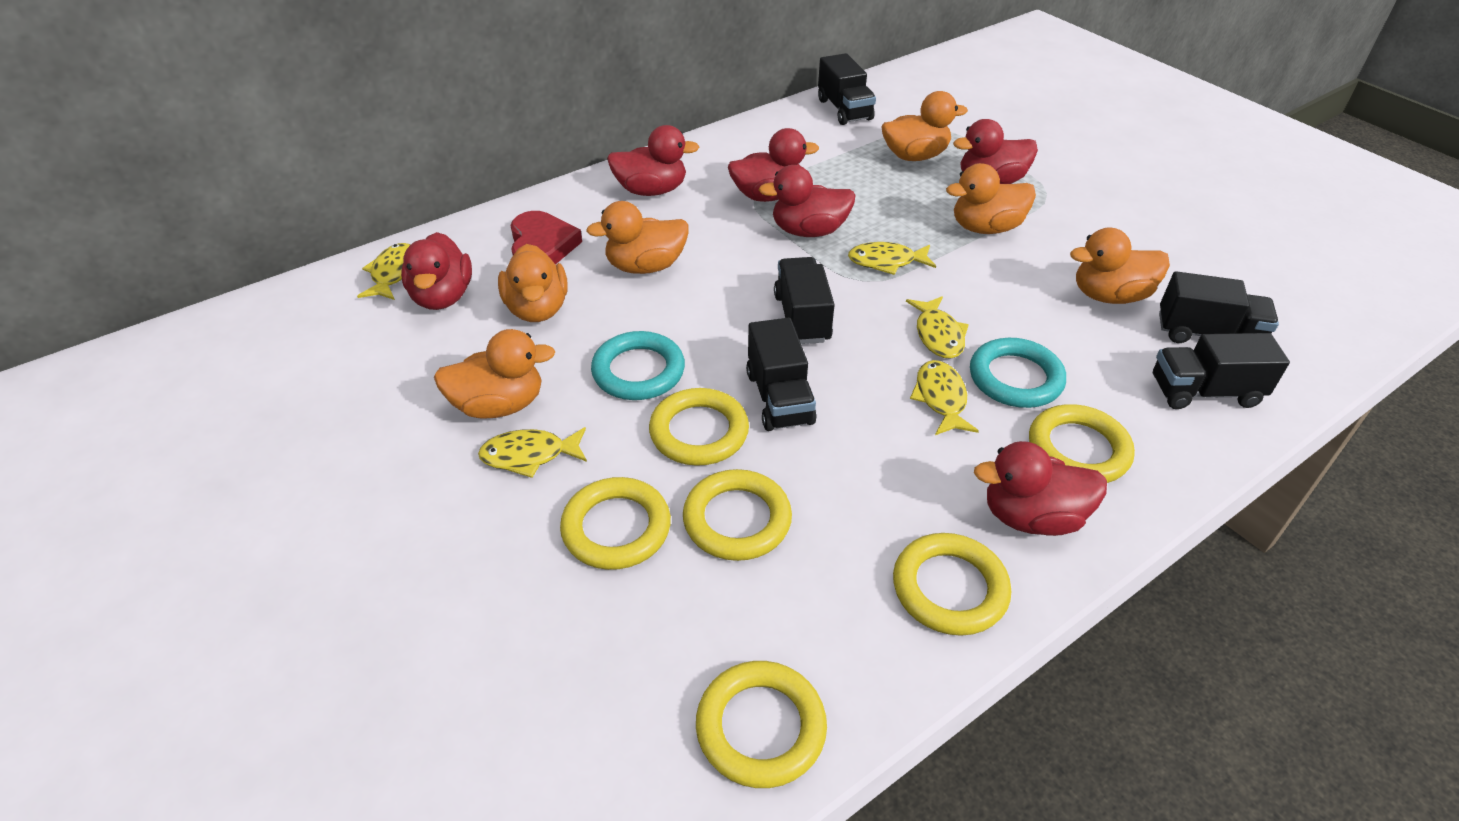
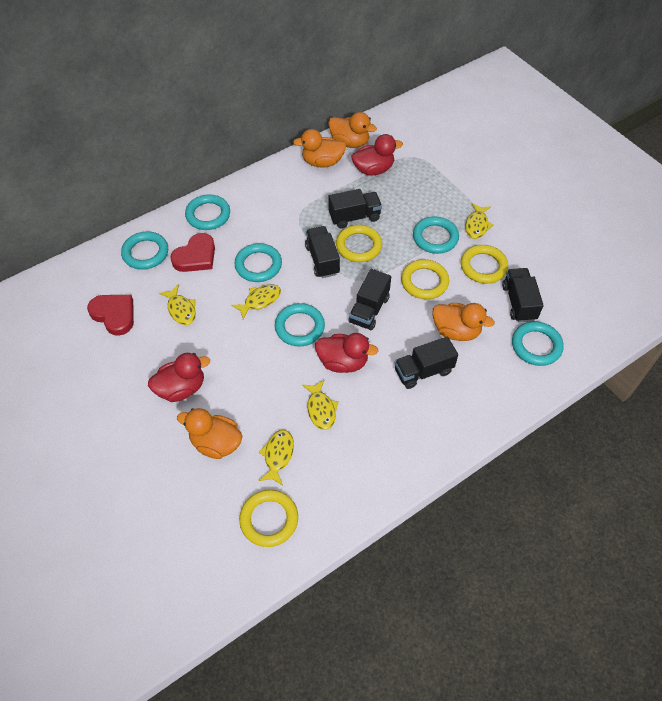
orange duck: 6 -> 4
red duck: 6 -> 3
red heart: 1 -> 2
turquoise ring: 2 -> 6
yellow ring: 6 -> 4

